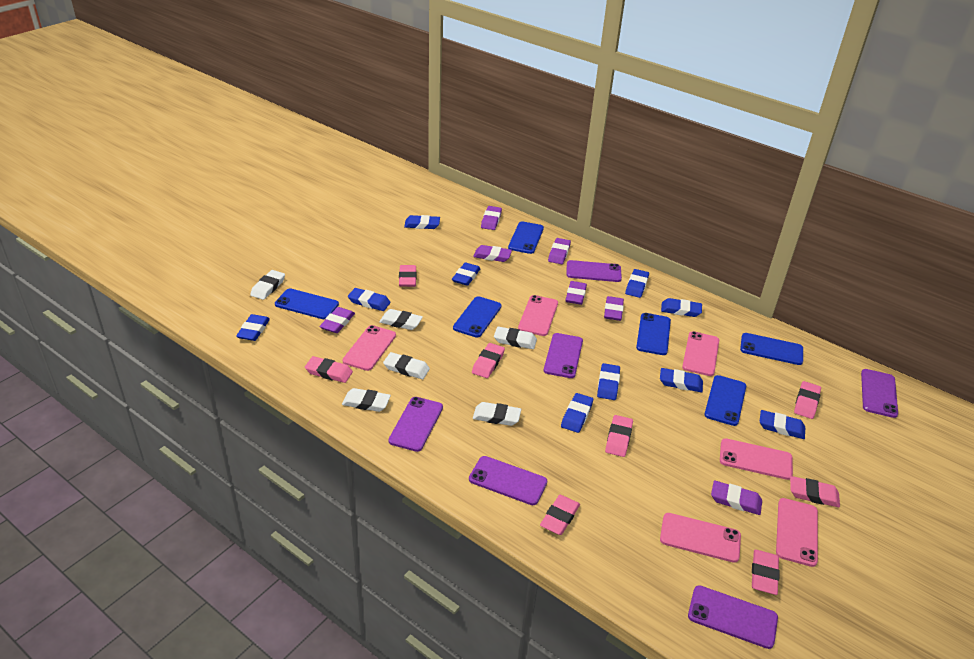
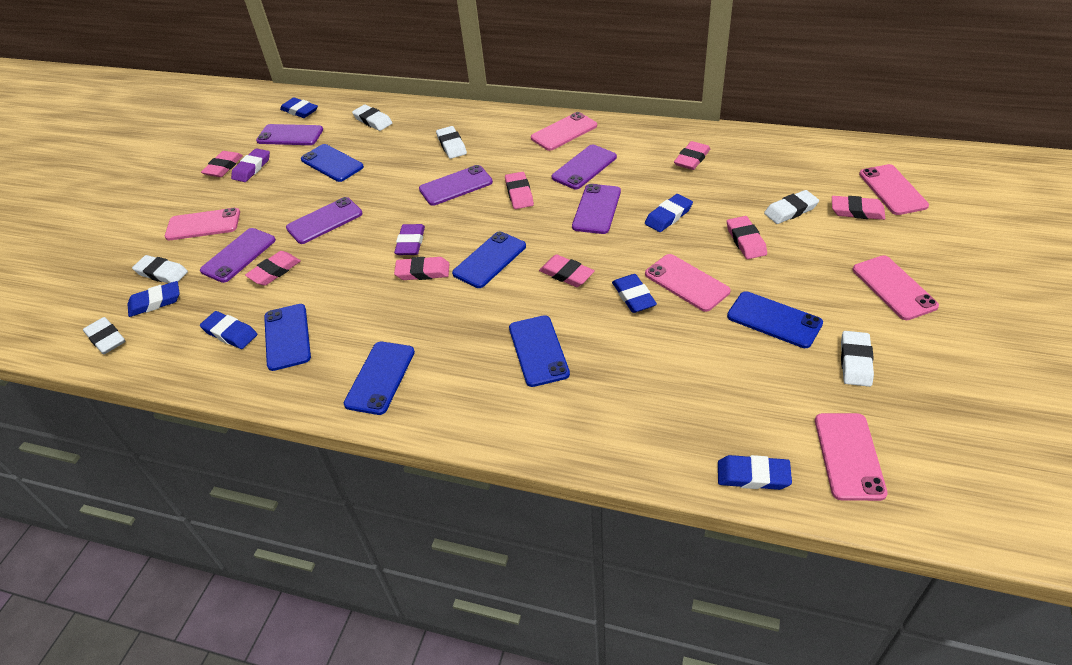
blue eraser: 10 -> 6
purple eraser: 7 -> 2

